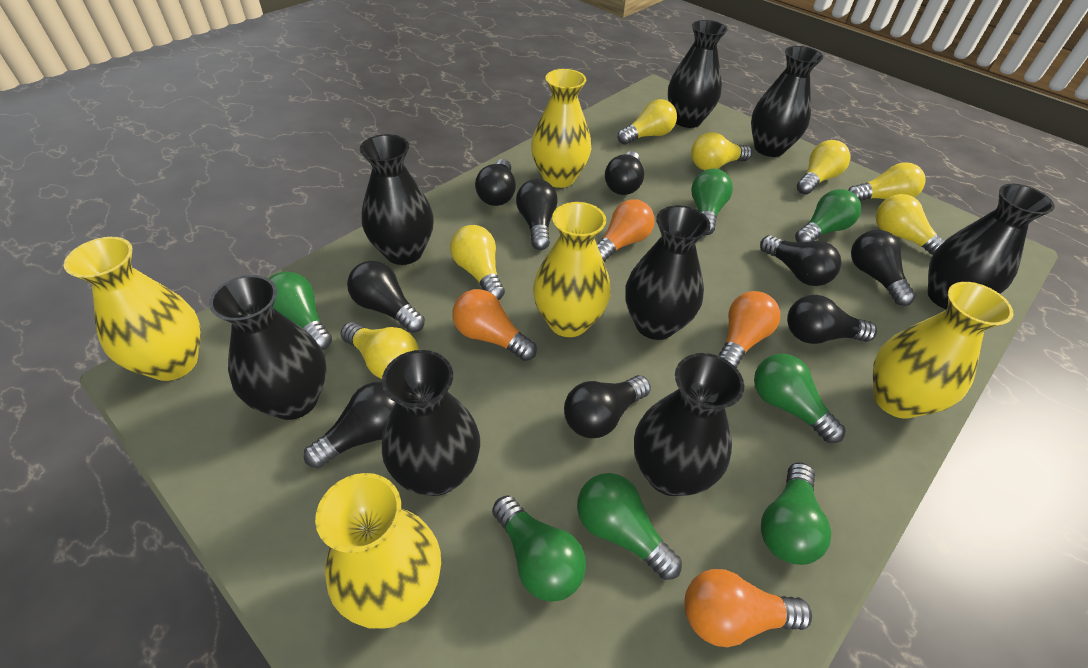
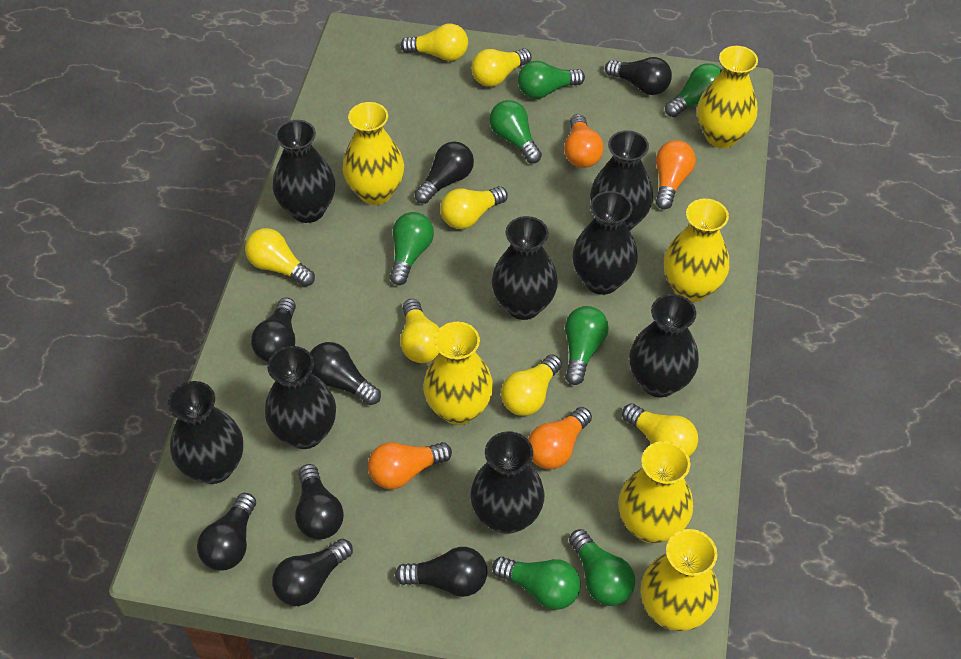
black light bulb: 9 -> 8
yellow vase: 5 -> 6

